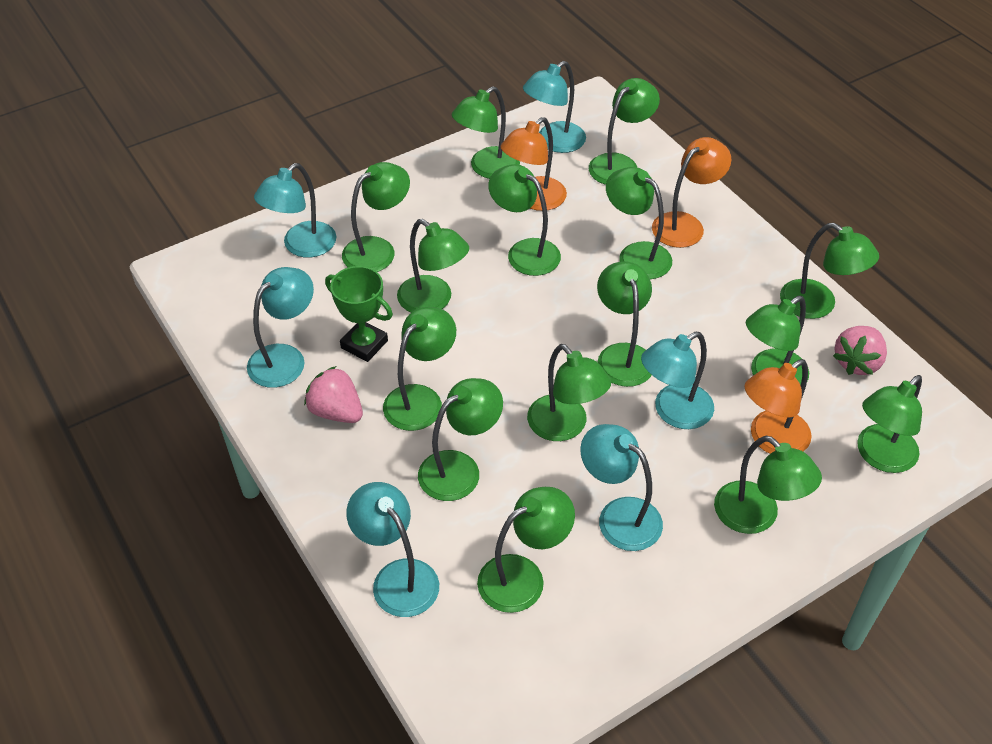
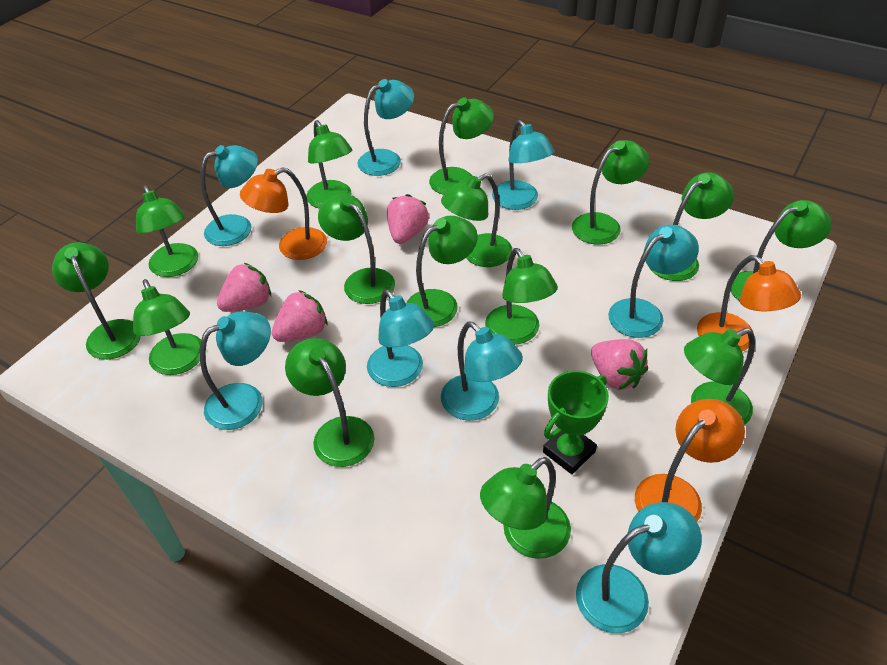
pink strawberry: 2 -> 4
turquoise lamp: 6 -> 8

